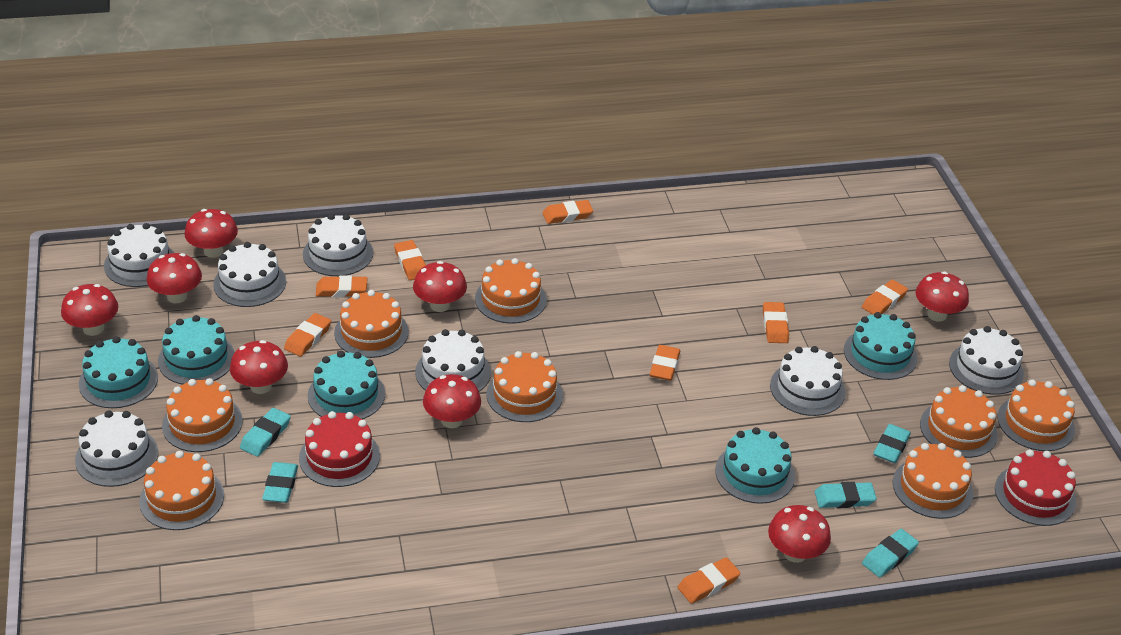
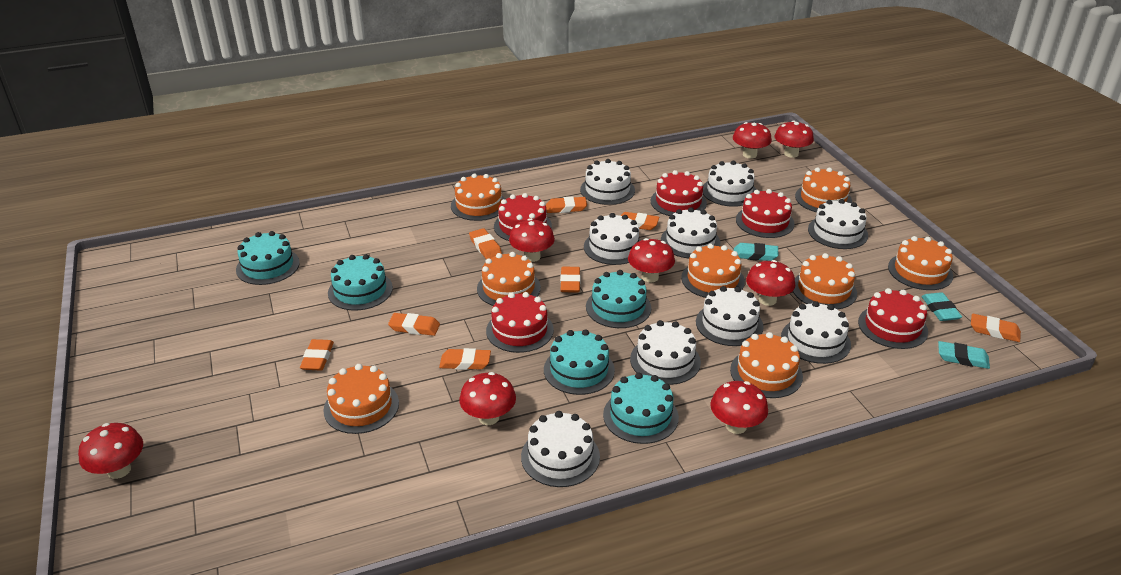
red cake: 2 -> 5
turquoise eraser: 5 -> 3
white cake: 7 -> 9

